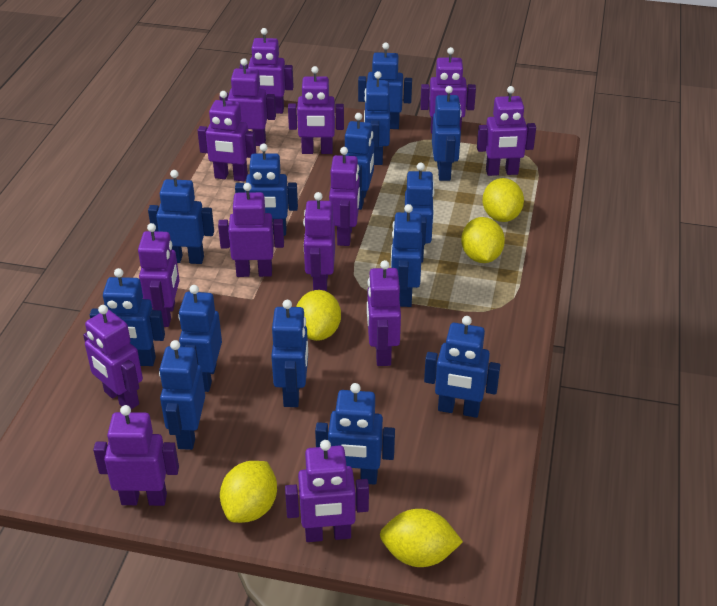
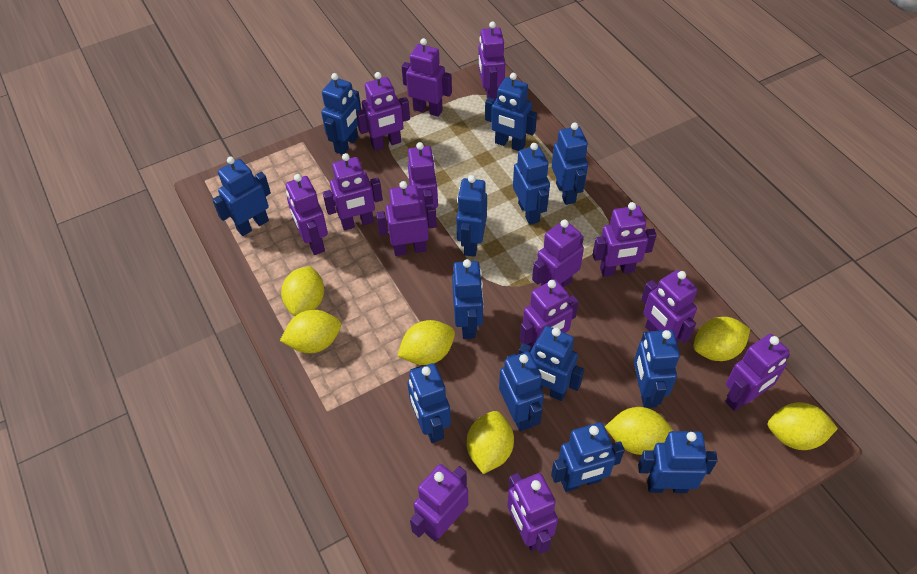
blue robot: 14 -> 13
yellow lemon: 5 -> 7

